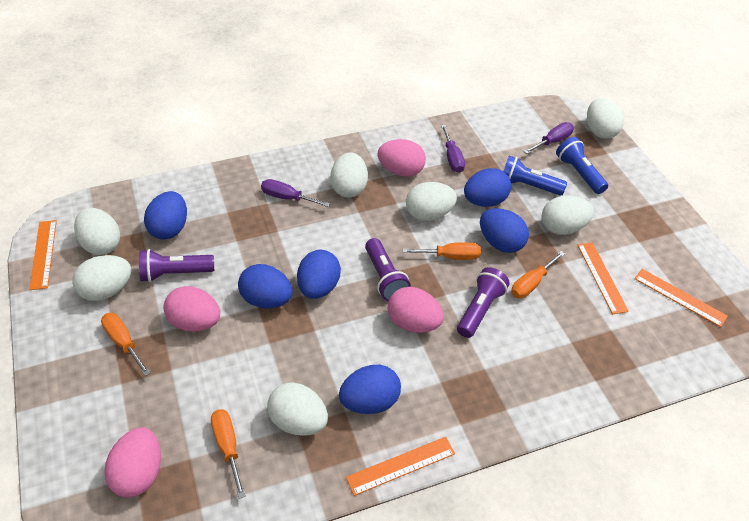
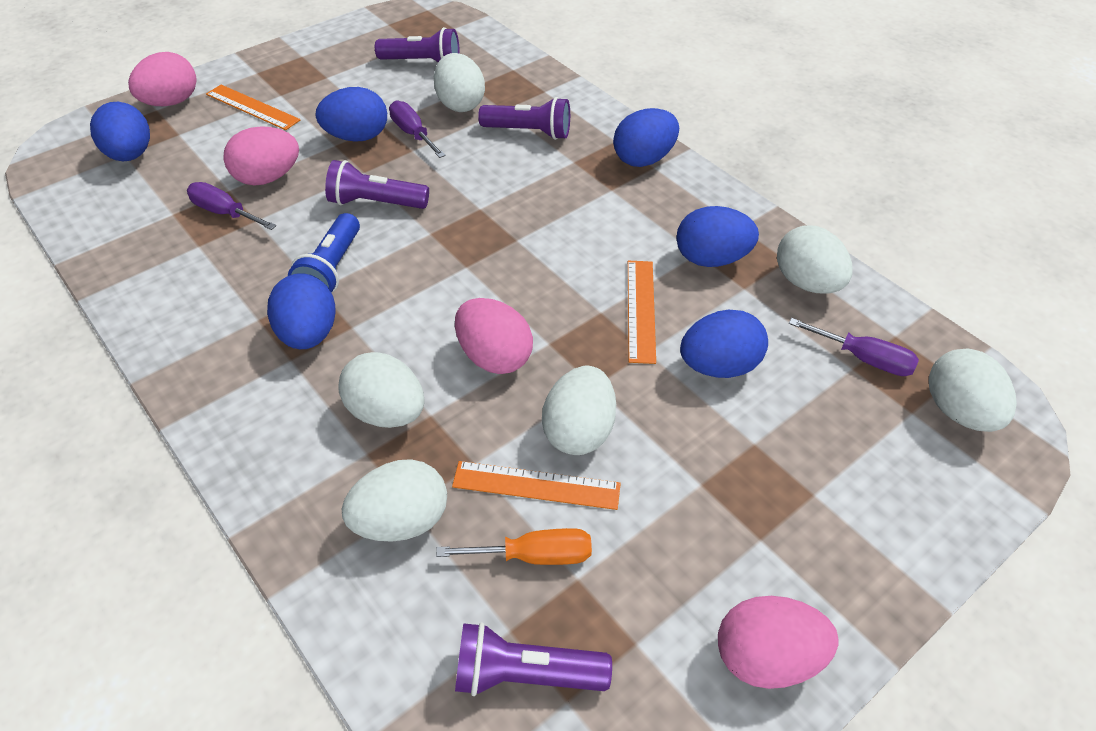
blue flashlight: 2 -> 1
orange ruler: 4 -> 3
orange screwdriver: 4 -> 1
purple flashlight: 3 -> 4
white egg: 7 -> 6

